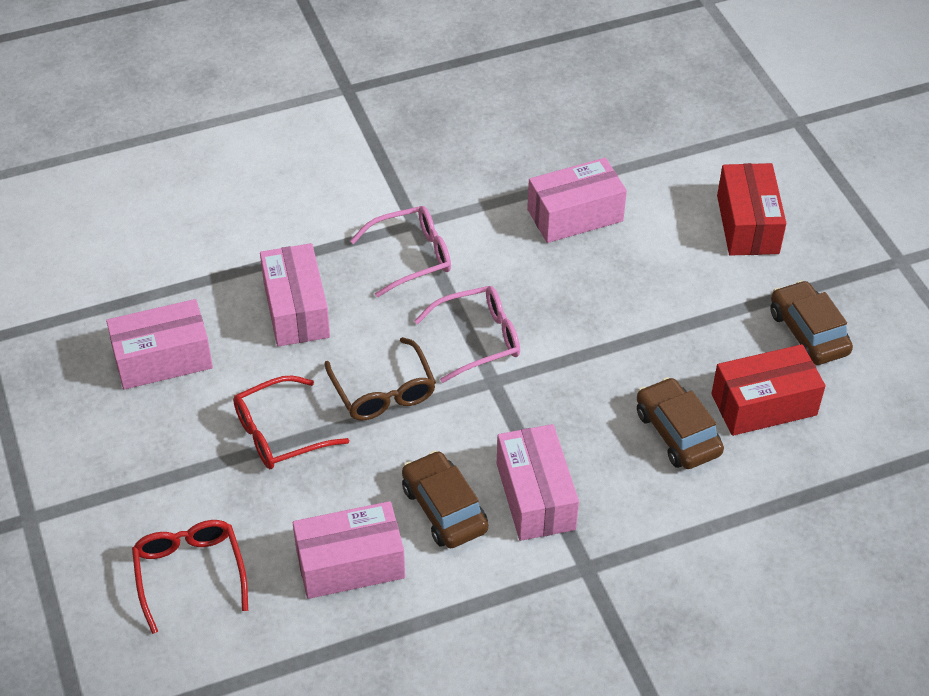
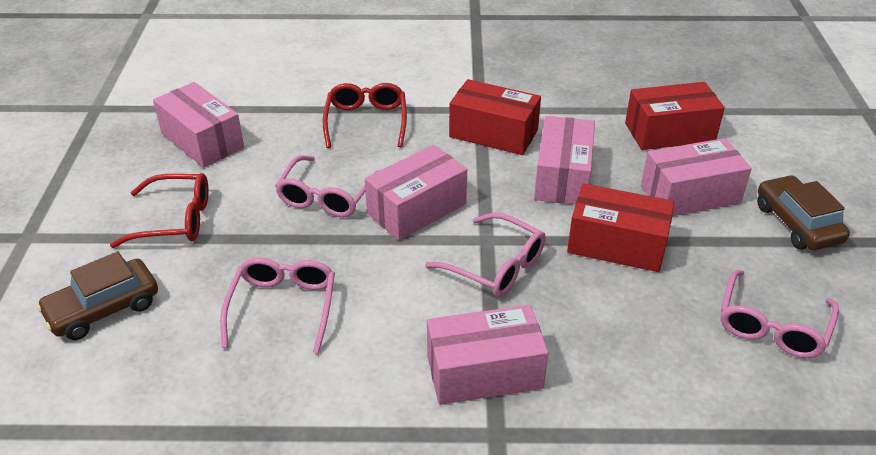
brown car: 3 -> 2
brown glasses: 1 -> 0
pink glasses: 2 -> 4
red box: 2 -> 3

